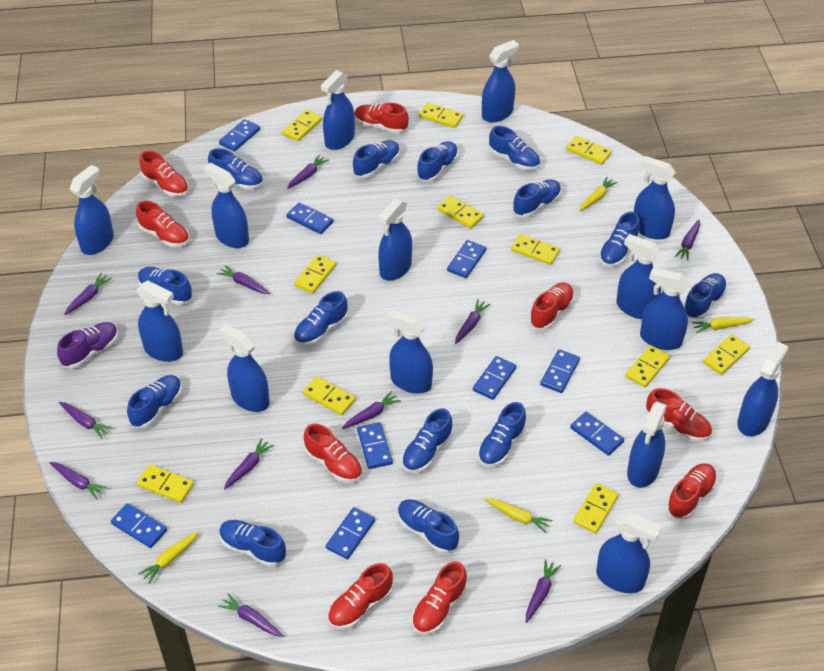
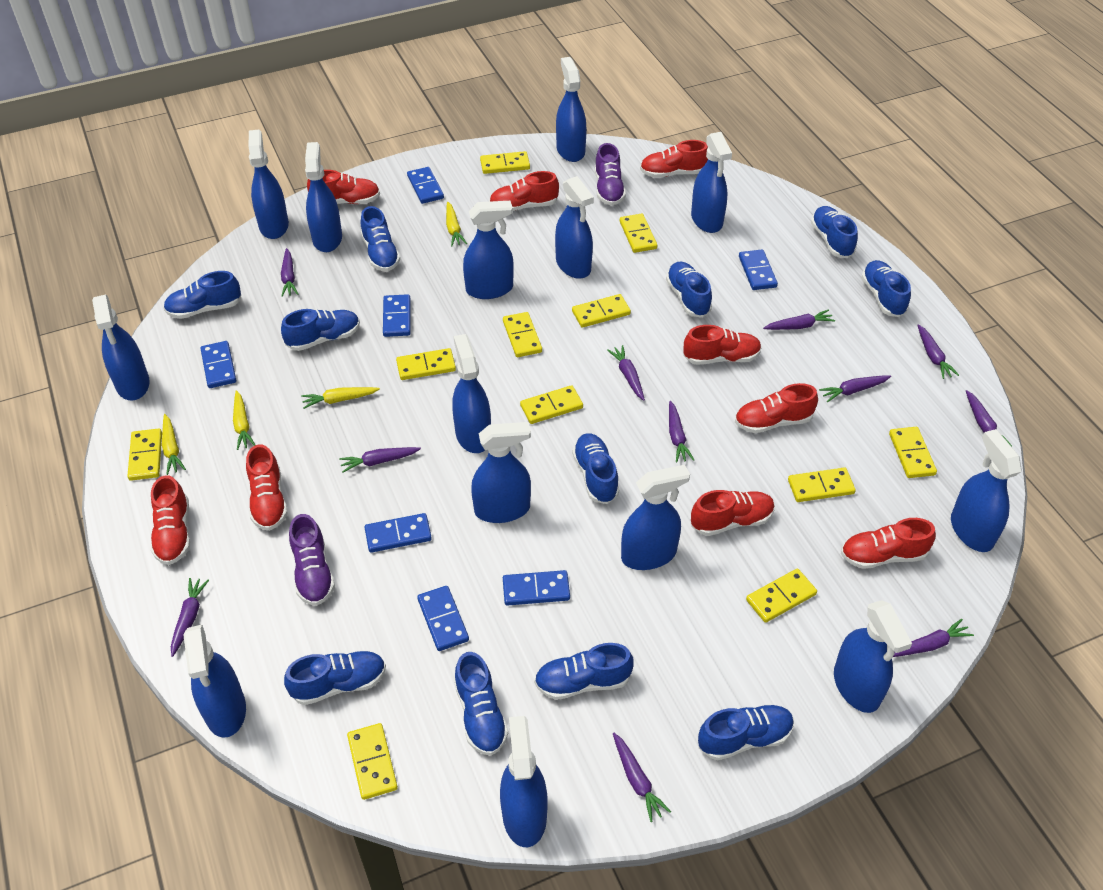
blue domino: 9 -> 7
blue shoe: 14 -> 11
purple shoe: 1 -> 2

